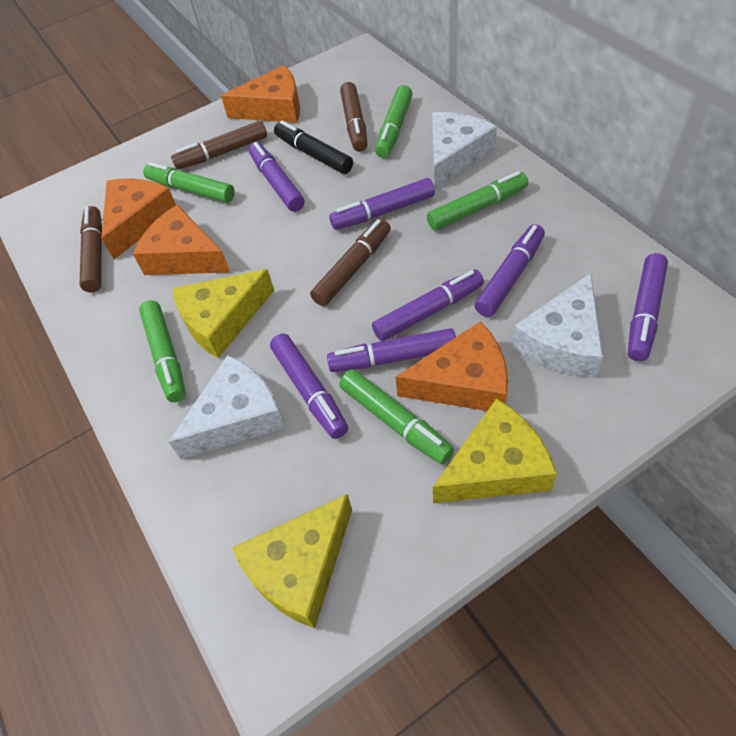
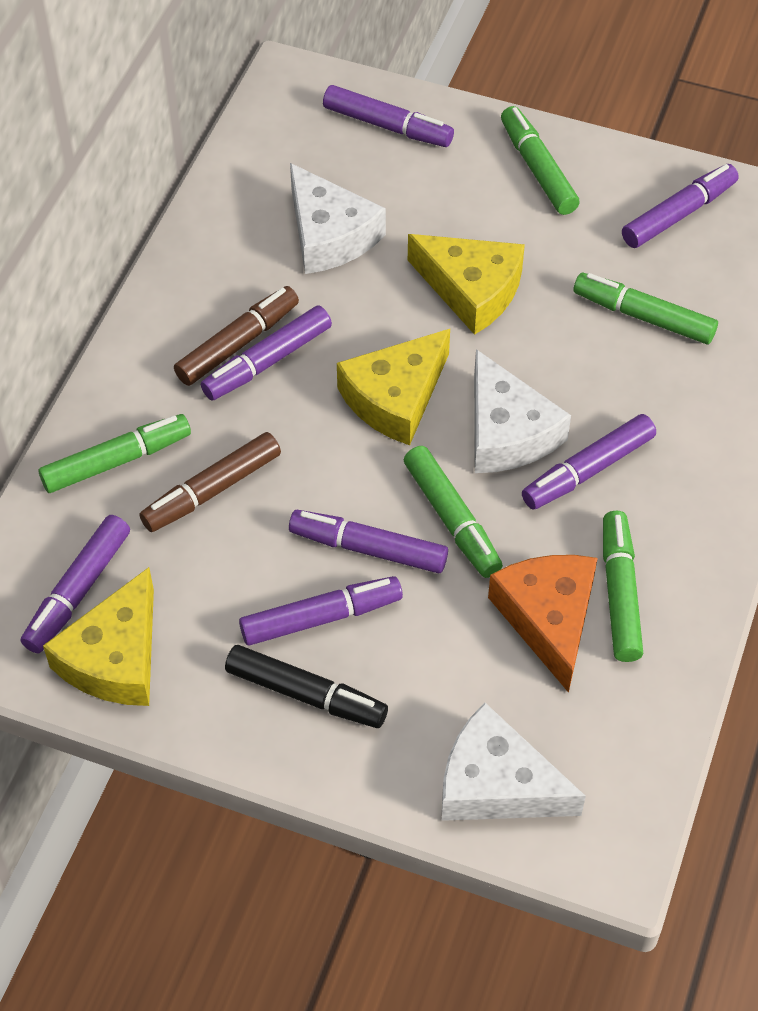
brown marker: 4 -> 2
orange cheese: 4 -> 1

